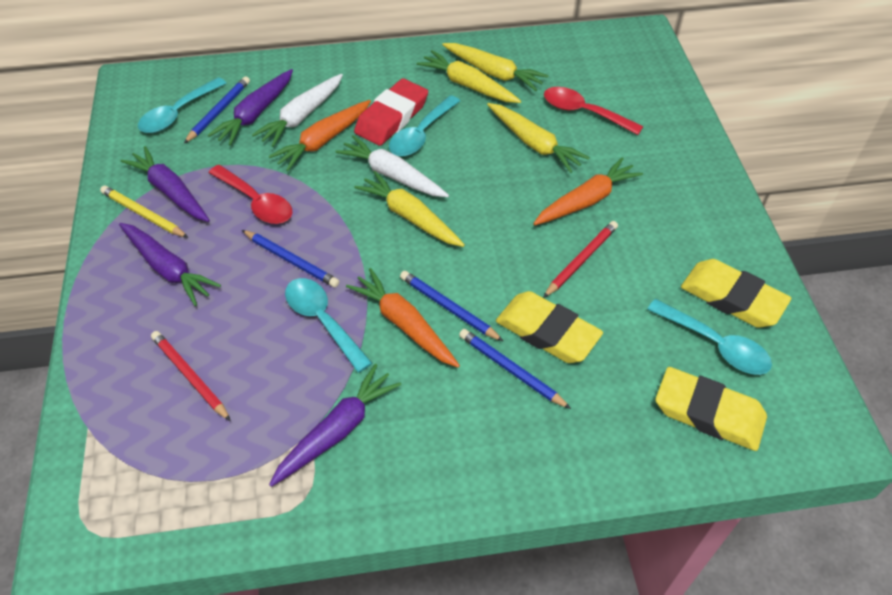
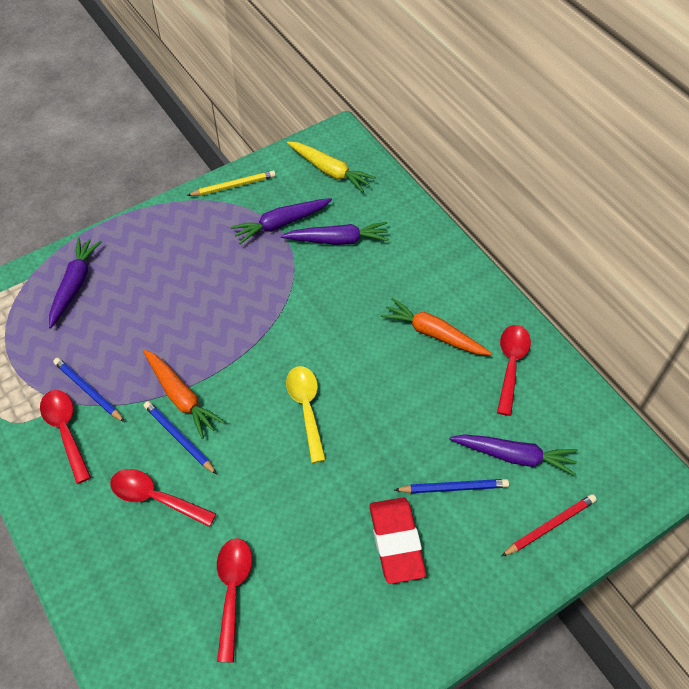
blue pencil: 4 -> 3
orange carrot: 3 -> 2
red pencil: 2 -> 1
red spoon: 2 -> 4
turquoise spoon: 4 -> 0
white carrot: 2 -> 0
yellow carrot: 4 -> 1
yellow eraser: 3 -> 0
yellow spoon: 0 -> 1

